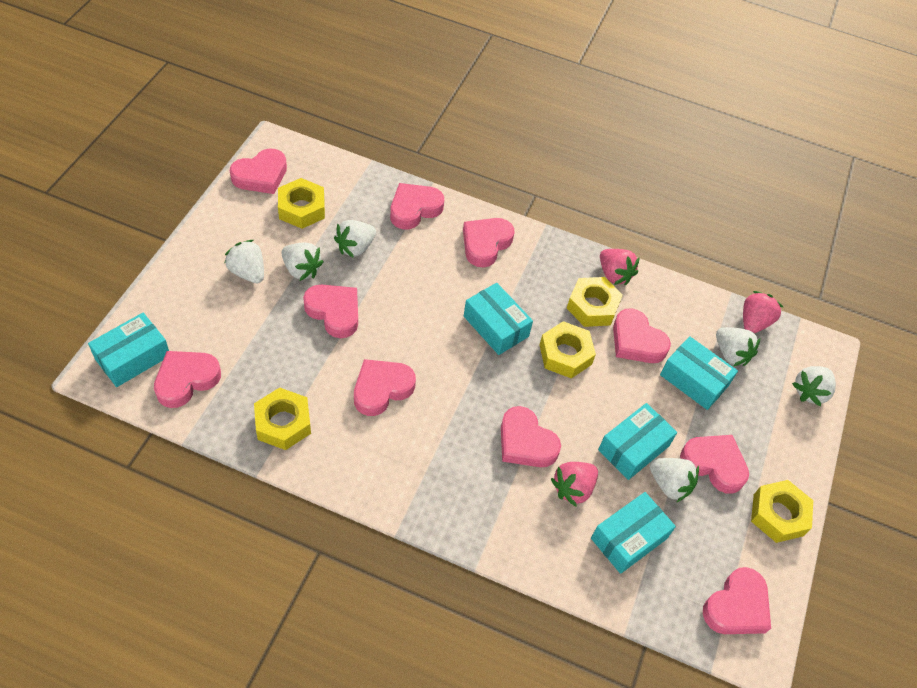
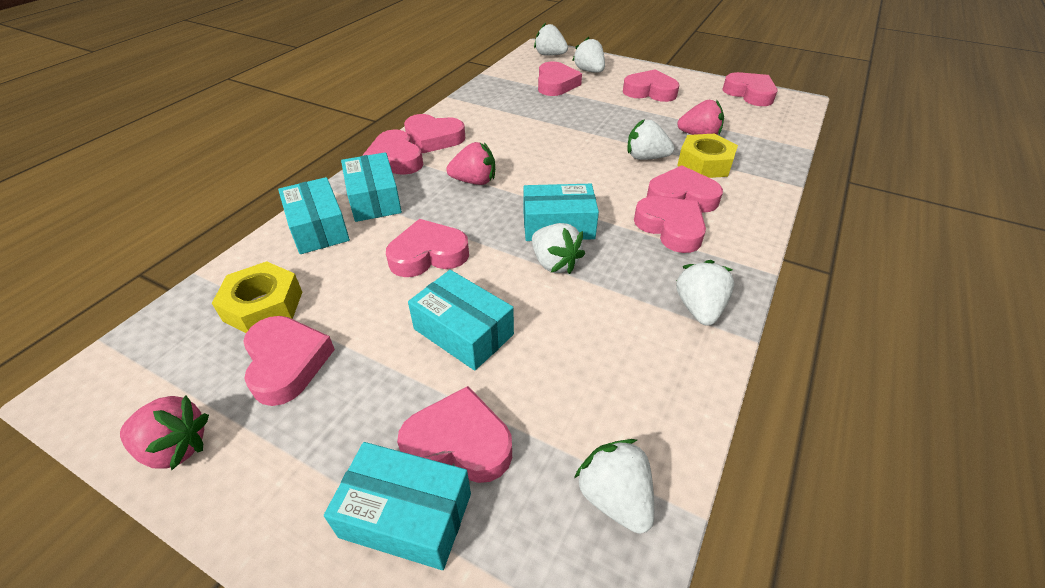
yellow nut: 5 -> 2

